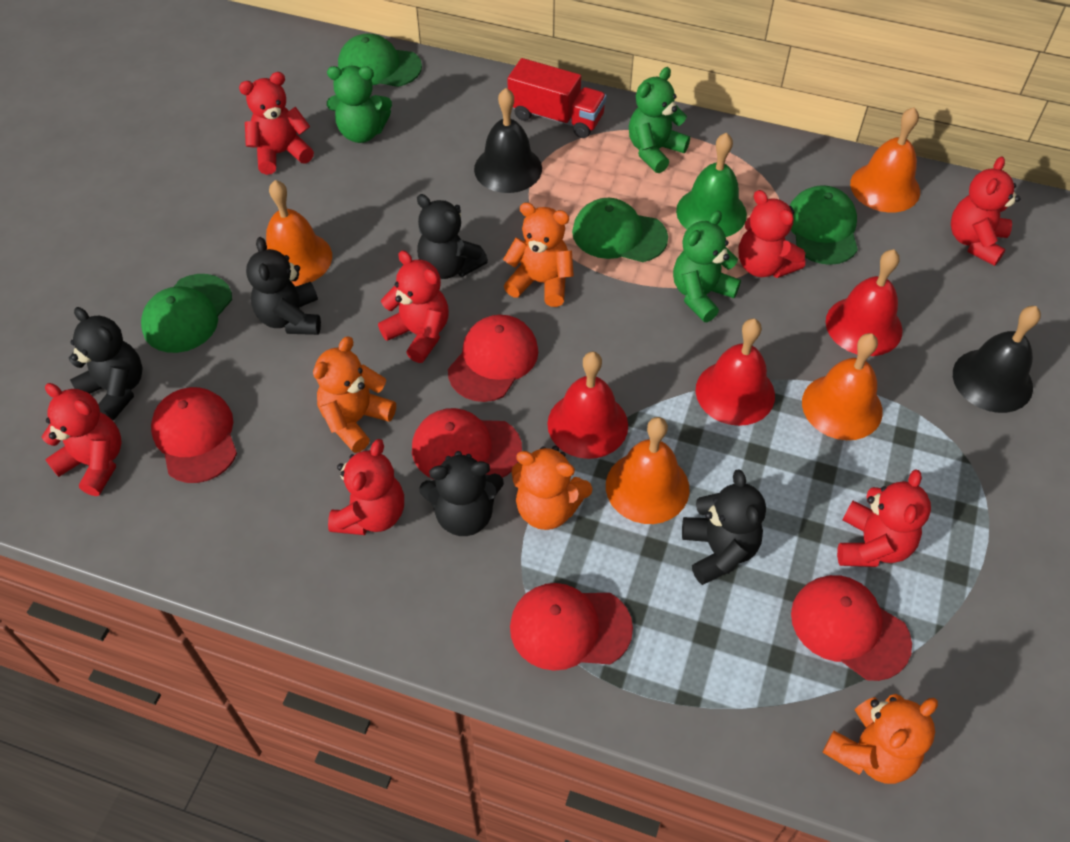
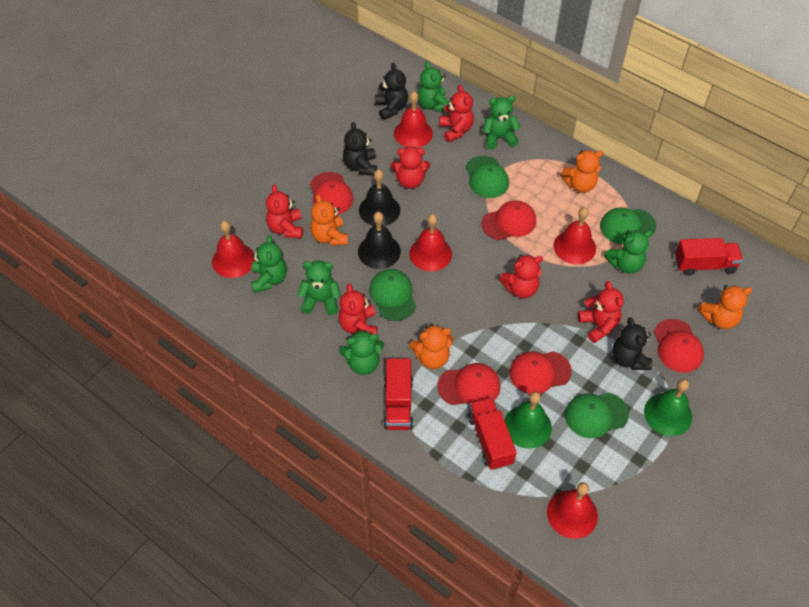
black teddy bear: 5 -> 3
green bell: 1 -> 2
green teddy bear: 3 -> 6
orange bell: 4 -> 0
red bell: 3 -> 5
red teddy bear: 7 -> 6
red truck: 1 -> 3

